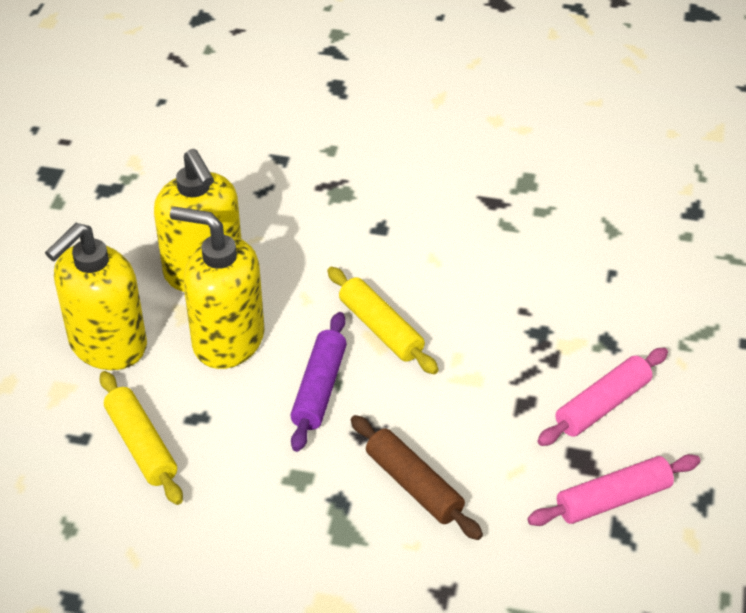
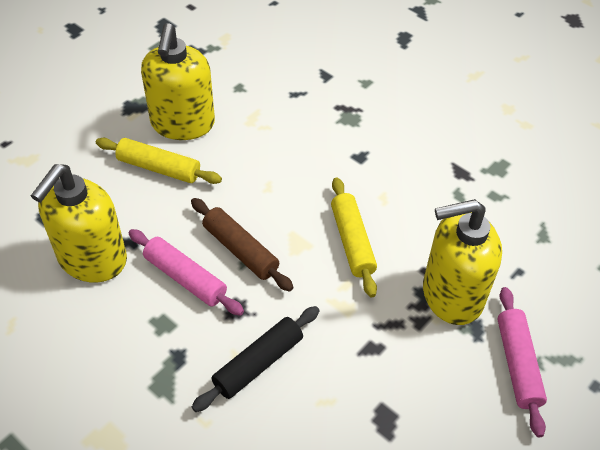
black rolling pin: 0 -> 1
purple rolling pin: 1 -> 0

